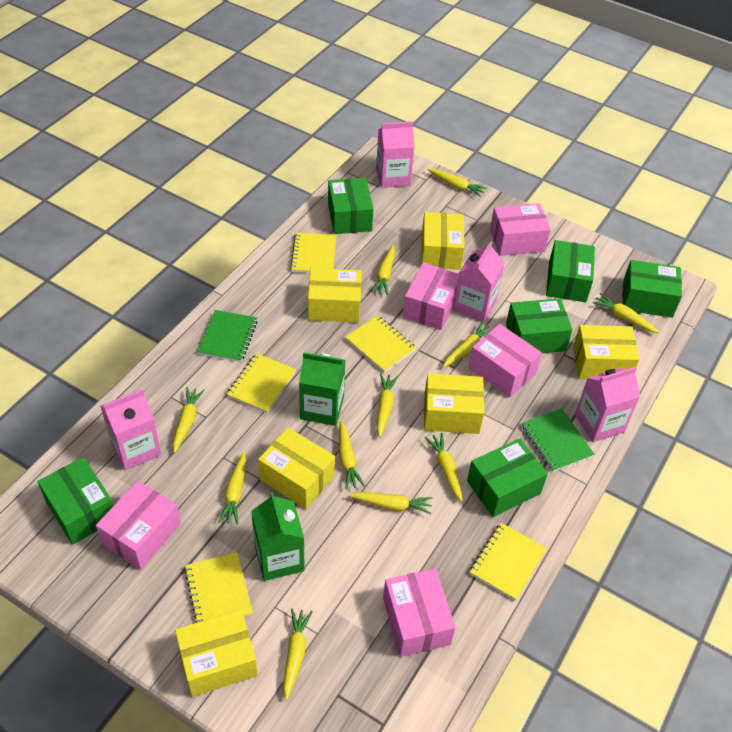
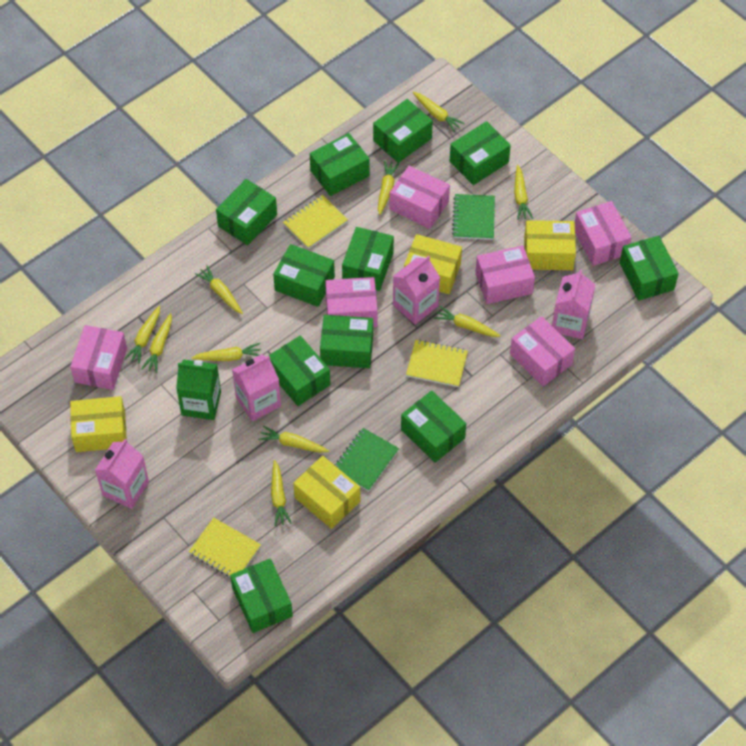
green box: 6 -> 11
green carton: 2 -> 1
pink box: 5 -> 6
yellow box: 6 -> 4
yellow carrot: 11 -> 10
yellow notebook: 5 -> 3

